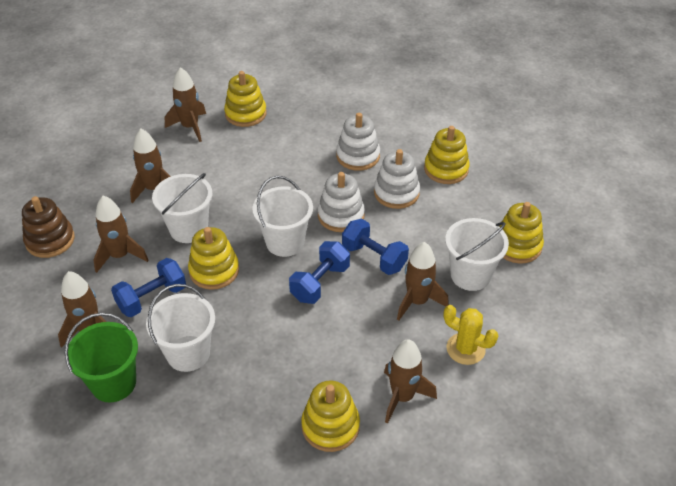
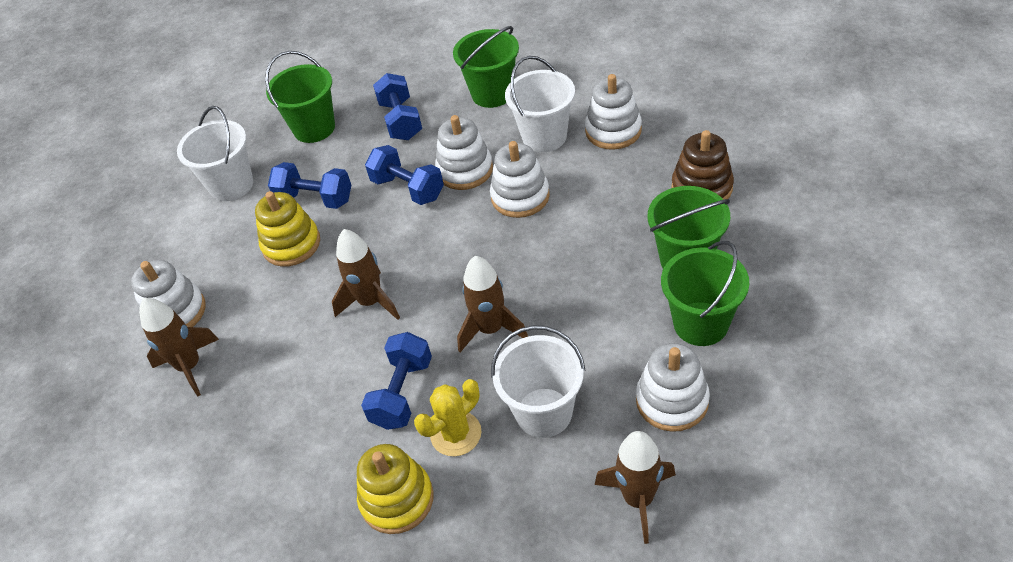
blue dumbbell: 3 -> 4
brown rocket: 6 -> 4
green bucket: 1 -> 4
white bucket: 4 -> 3
white stacking toy: 3 -> 5
yellow stacking toy: 5 -> 2

